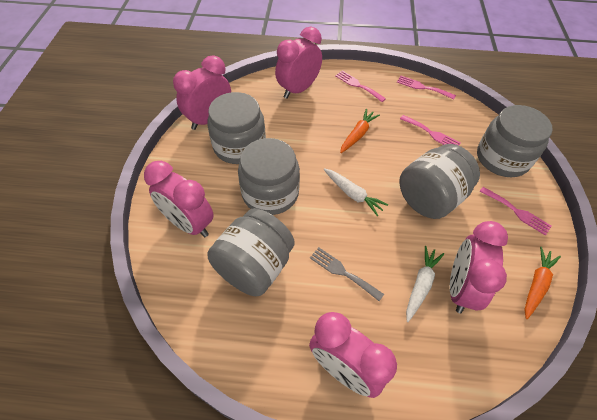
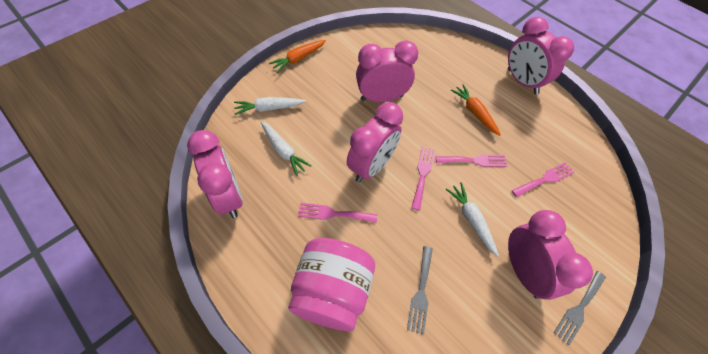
grey fork: 1 -> 2
grey jar: 5 -> 0
pink jar: 0 -> 1
white carrot: 2 -> 3

